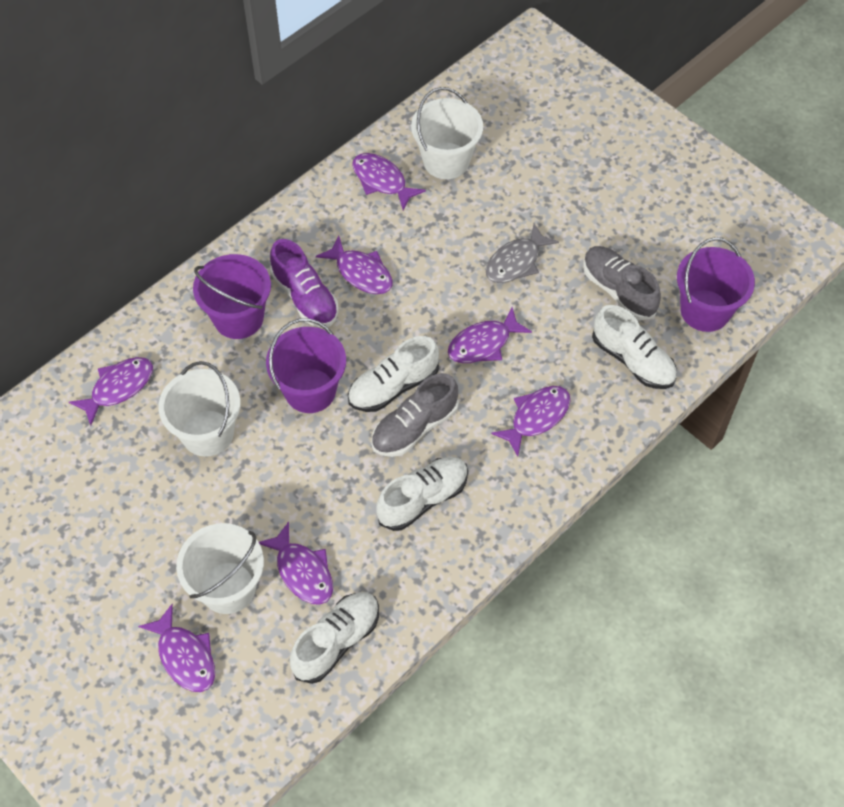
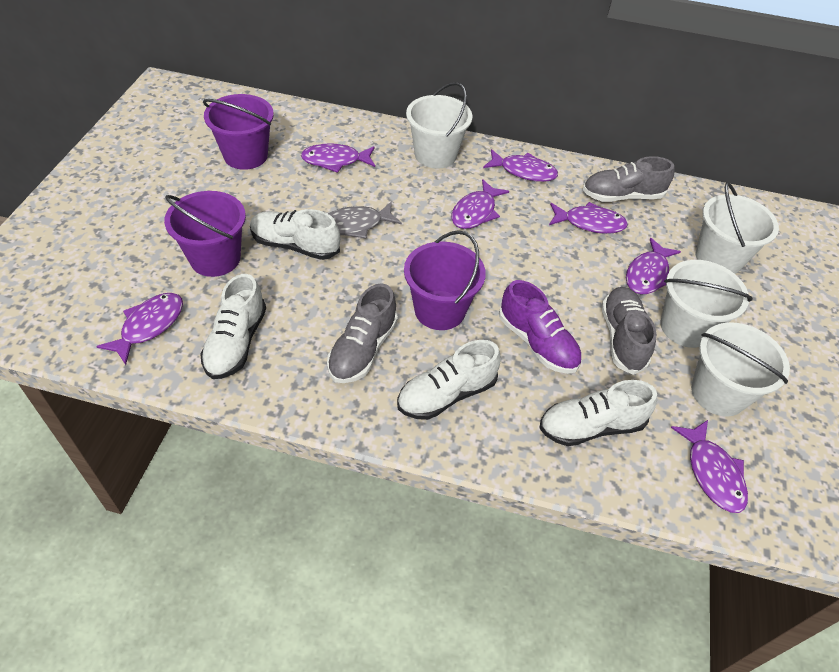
grey shoe: 2 -> 3
white bucket: 3 -> 4

